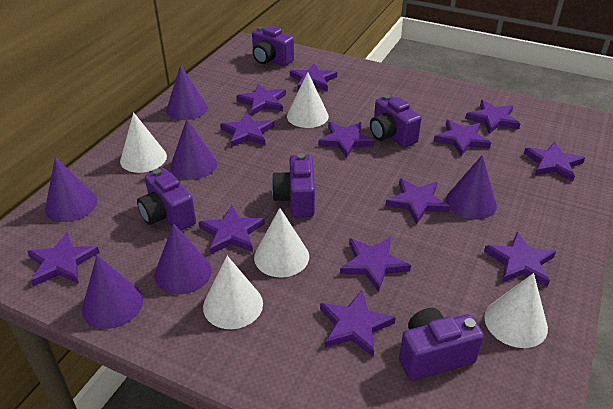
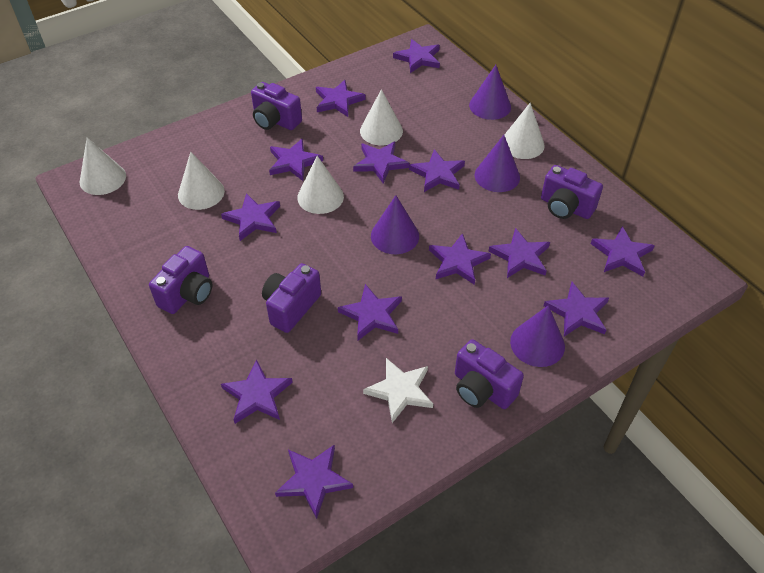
purple cone: 6 -> 4
white star: 0 -> 1

